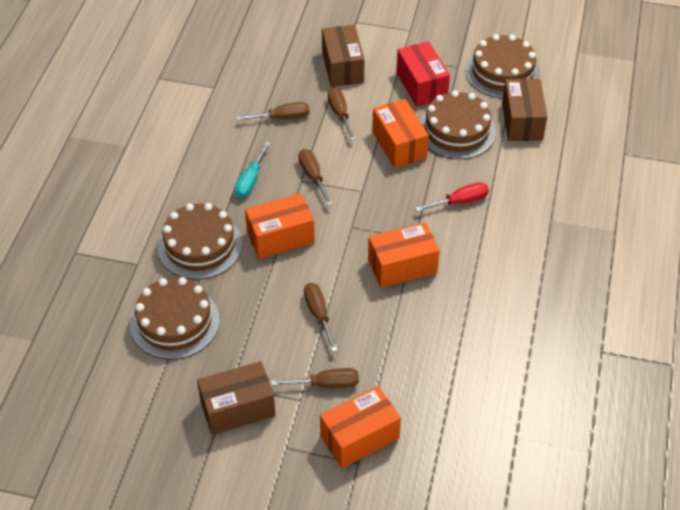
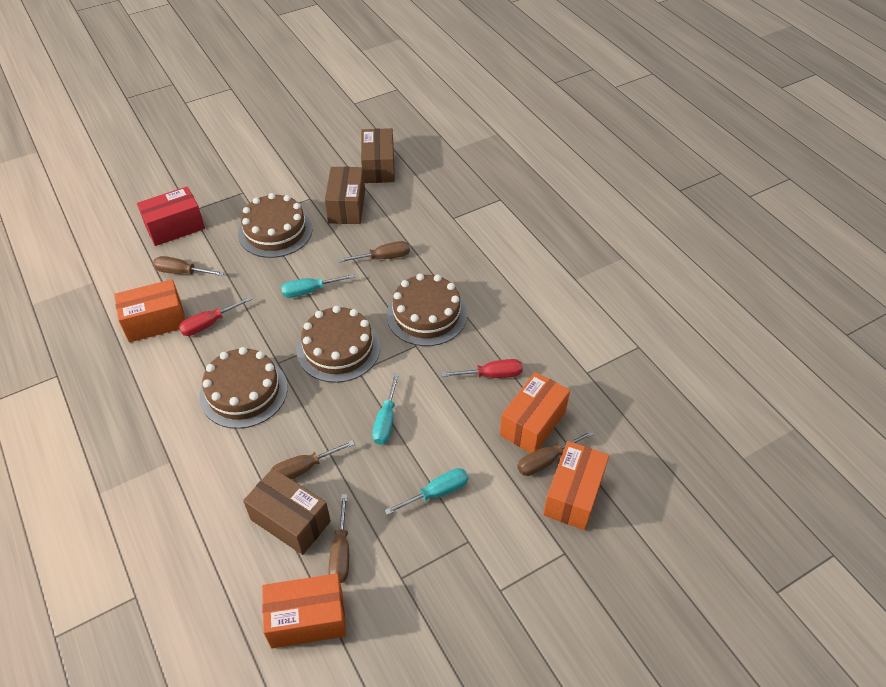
red screwdriver: 1 -> 2
turquoise screwdriver: 1 -> 3

